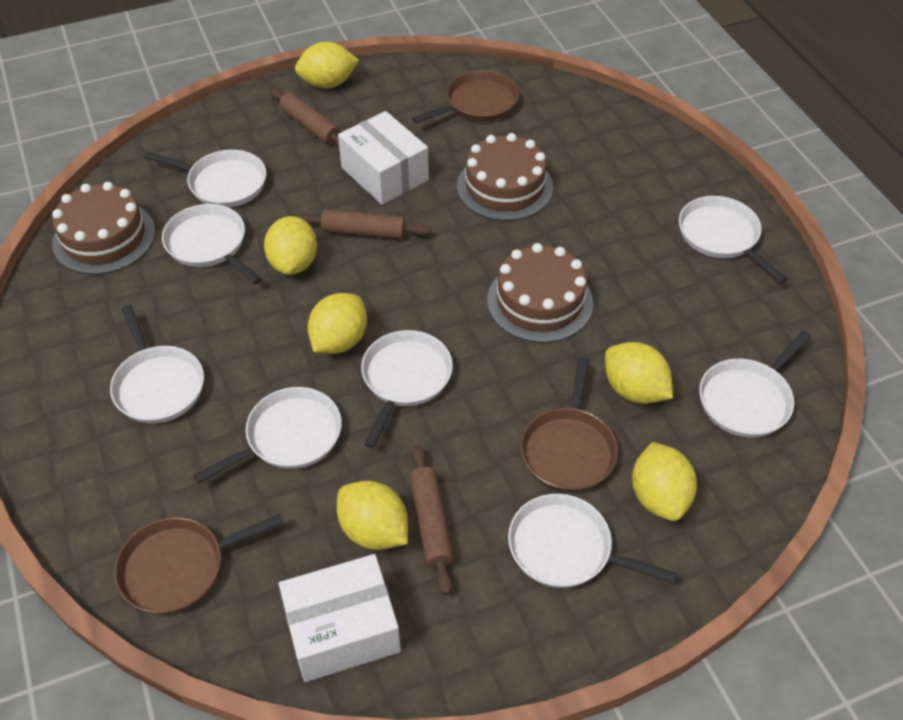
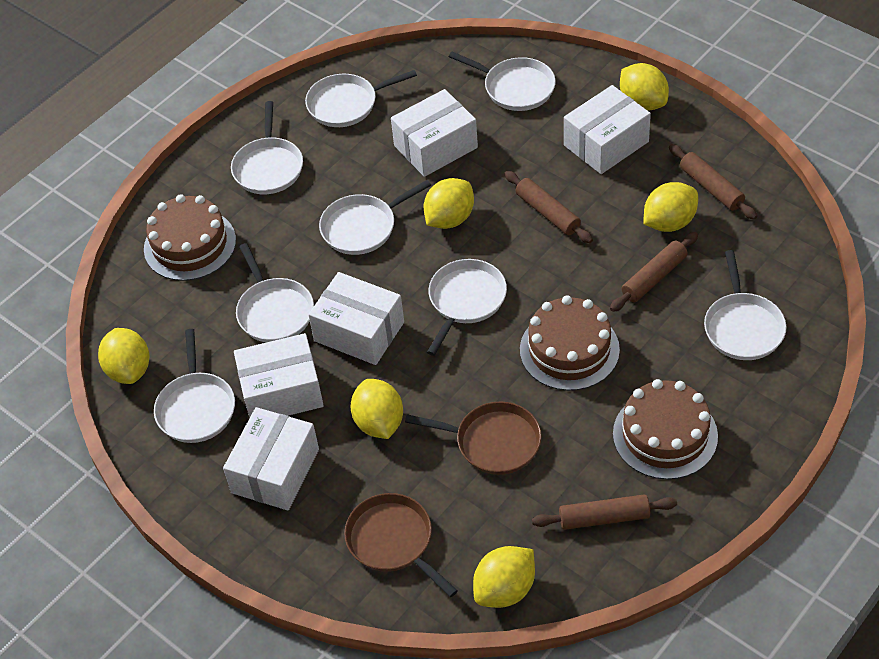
brown pan: 3 -> 2
brown rolling pin: 3 -> 4
white box: 2 -> 5

